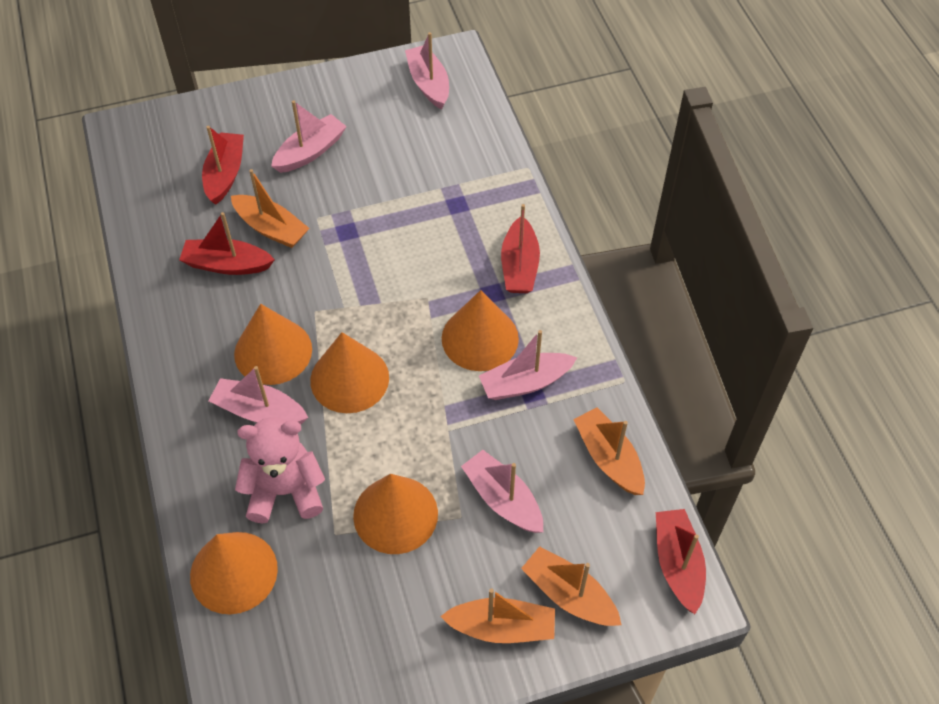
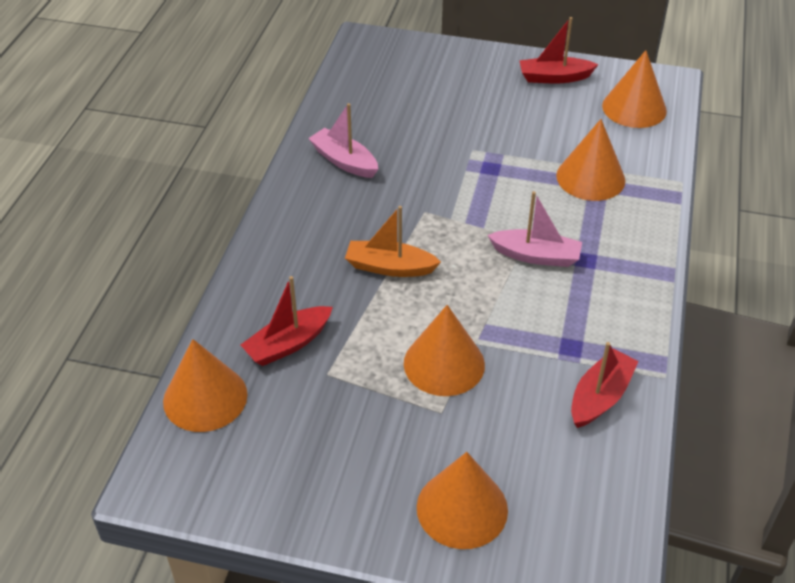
orange boat: 4 -> 1
pink boat: 5 -> 2
pink teddy bear: 1 -> 0
red boat: 4 -> 3

